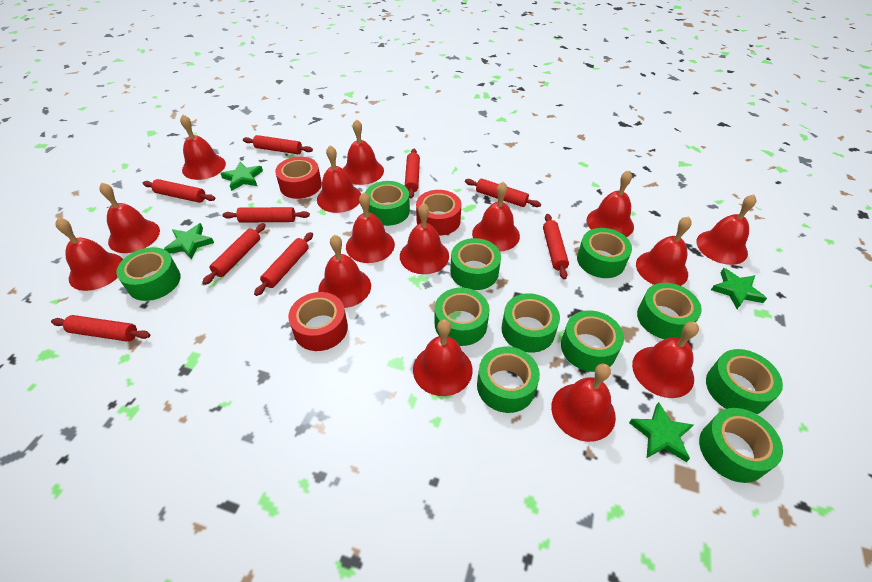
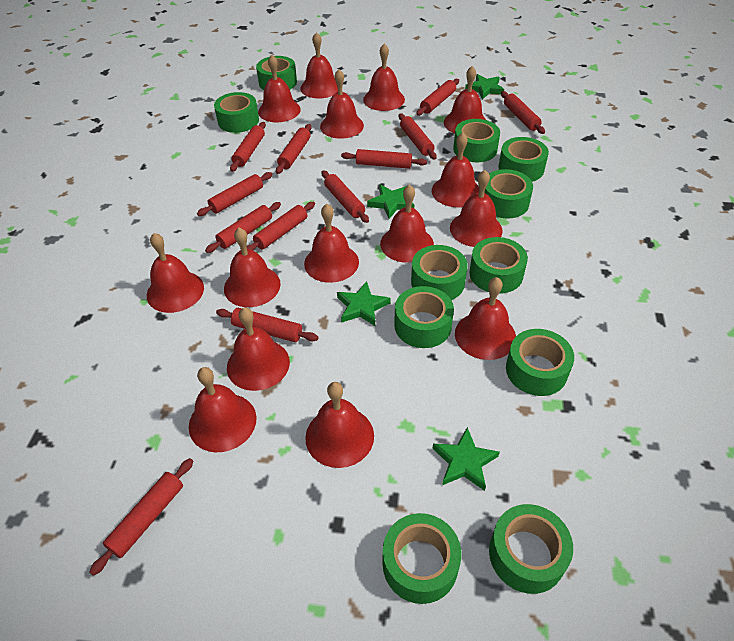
red rolling pin: 9 -> 12
red tape: 3 -> 0

